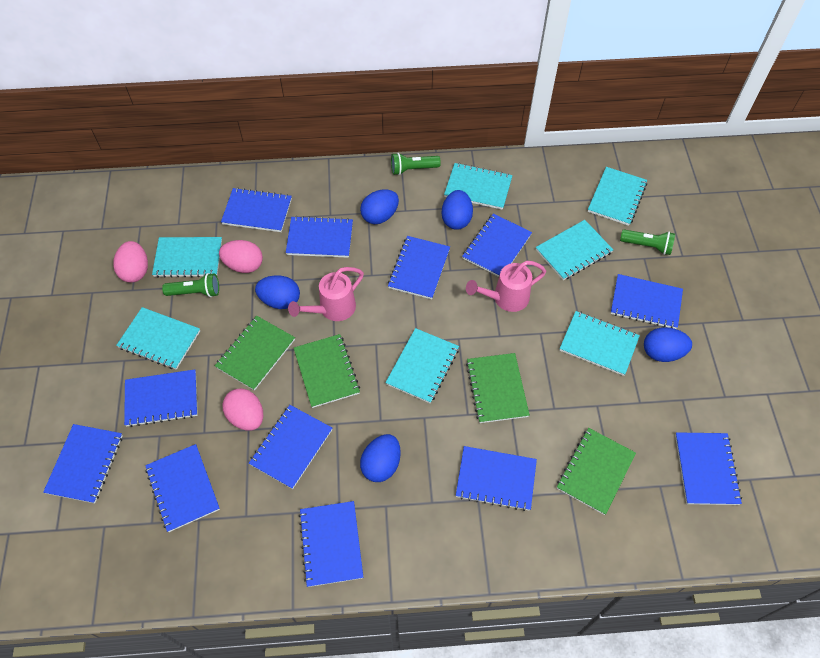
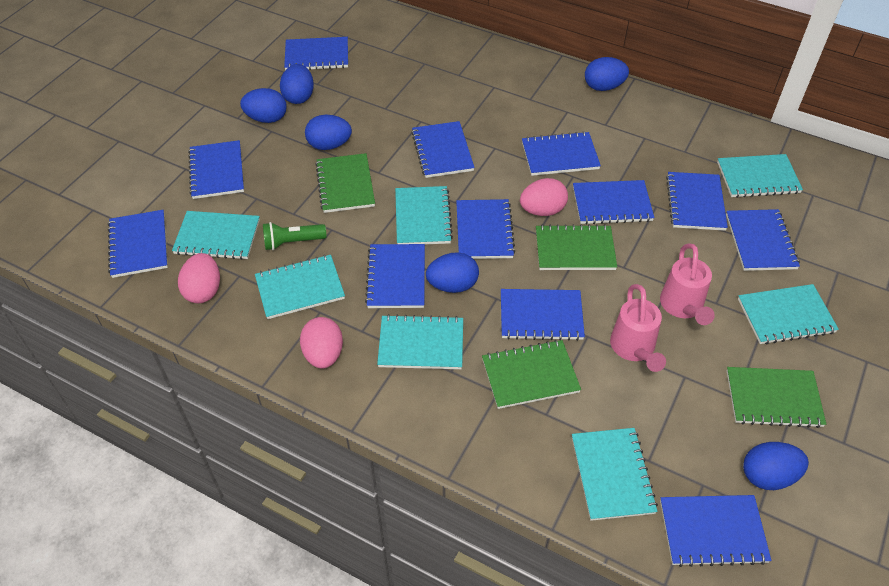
blue egg: 5 -> 6
green flashlight: 3 -> 1

